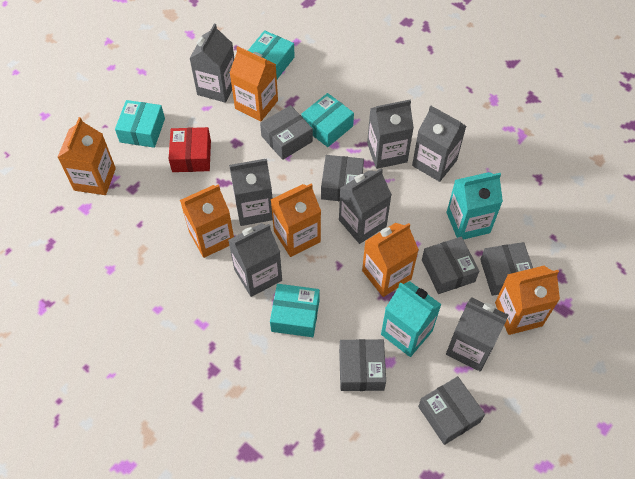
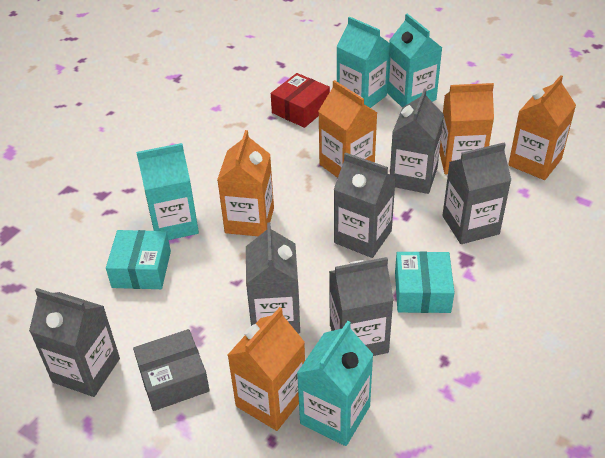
grey box: 6 -> 1
grey carton: 7 -> 6
orange carton: 6 -> 5
turquoise box: 4 -> 2
turquoise carton: 2 -> 4

